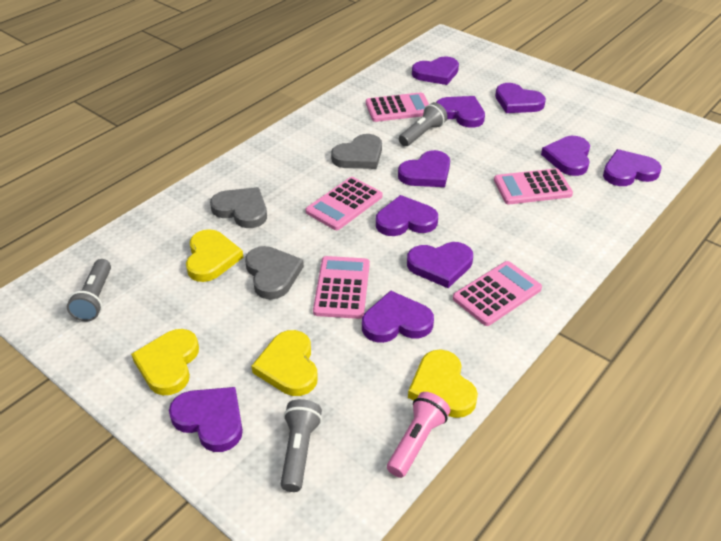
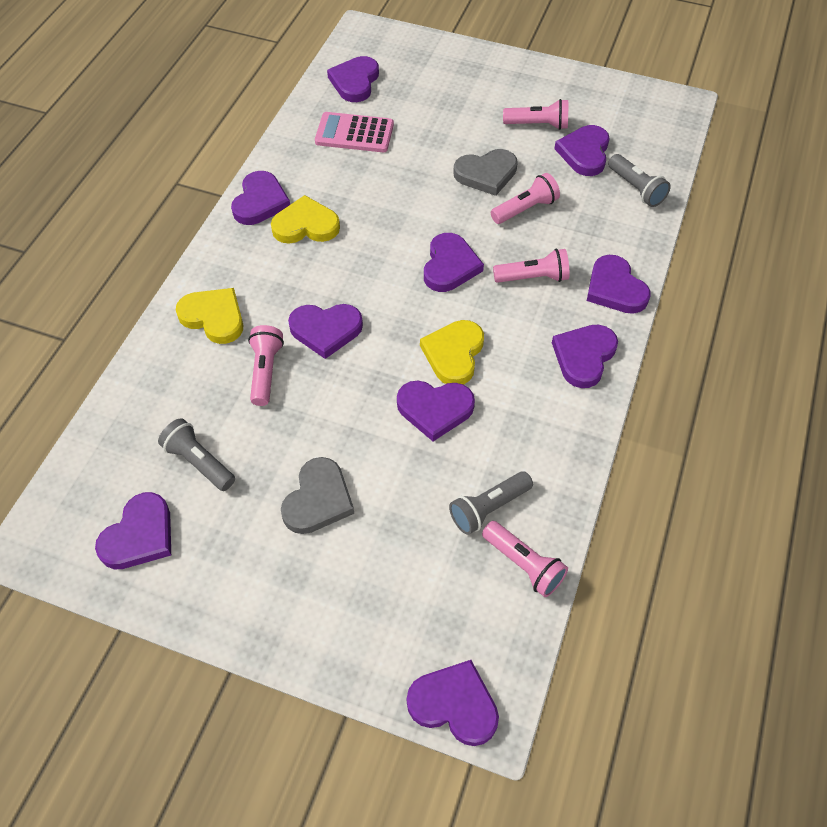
grey heart: 3 -> 2
pink calculator: 5 -> 1
pink flashlight: 1 -> 5
yellow heart: 4 -> 3

